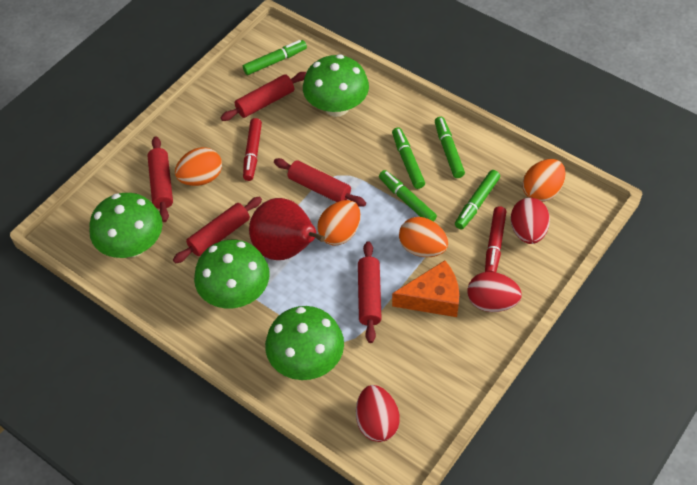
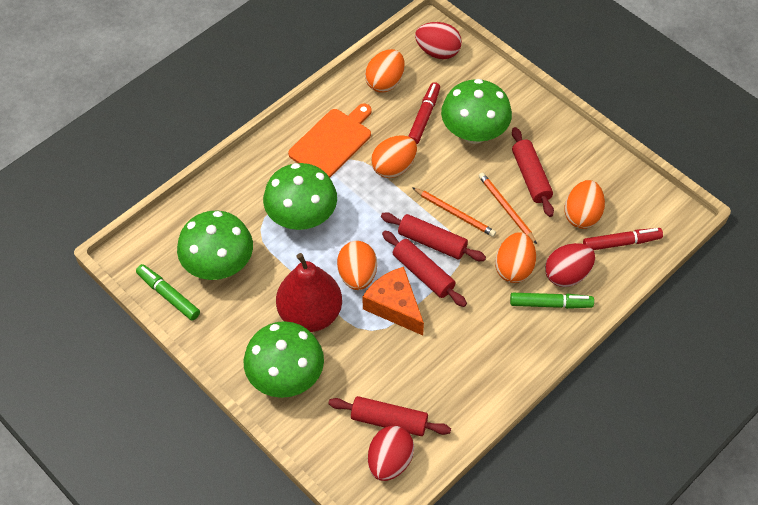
green marker: 5 -> 2
orange cutting board: 0 -> 1
orange egg: 4 -> 5
orange pencil: 0 -> 2
red rolling pin: 5 -> 4

